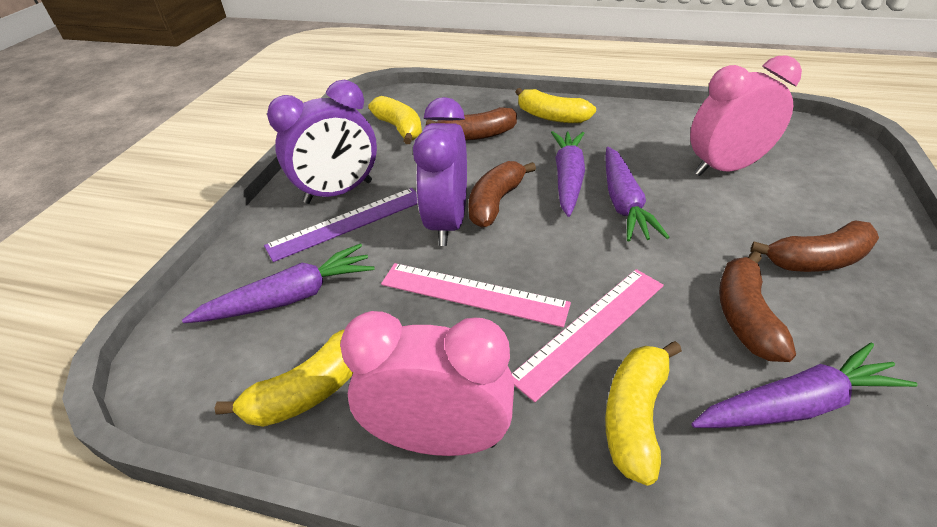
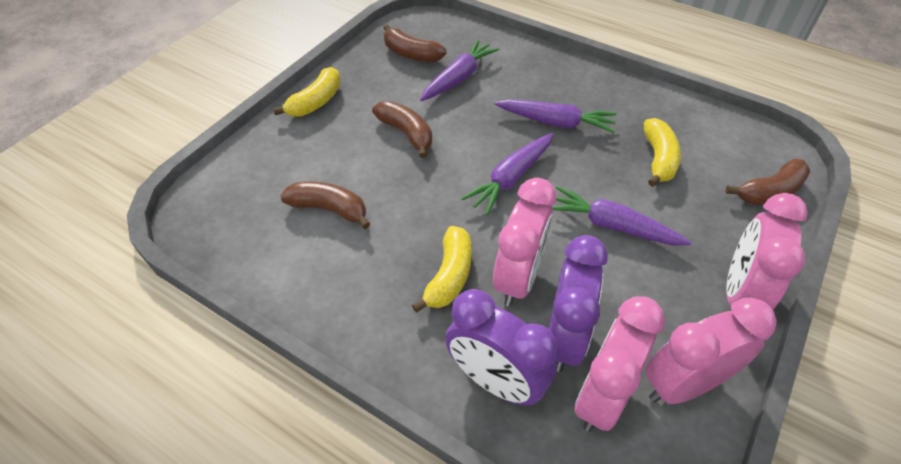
pink clock: 2 -> 4
pink ruler: 2 -> 0
purple ruler: 1 -> 0
yellow banana: 4 -> 3

